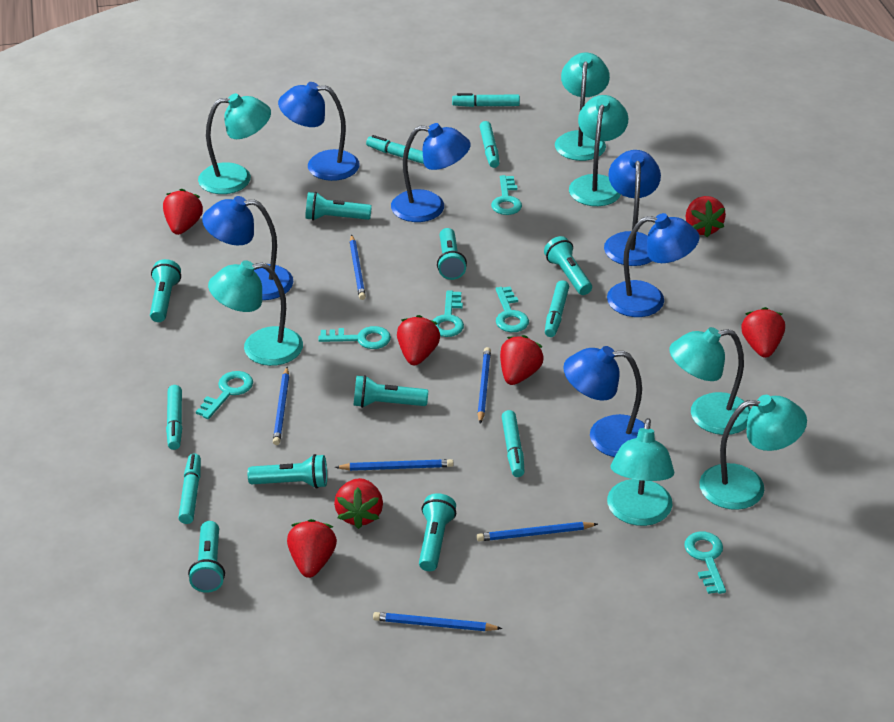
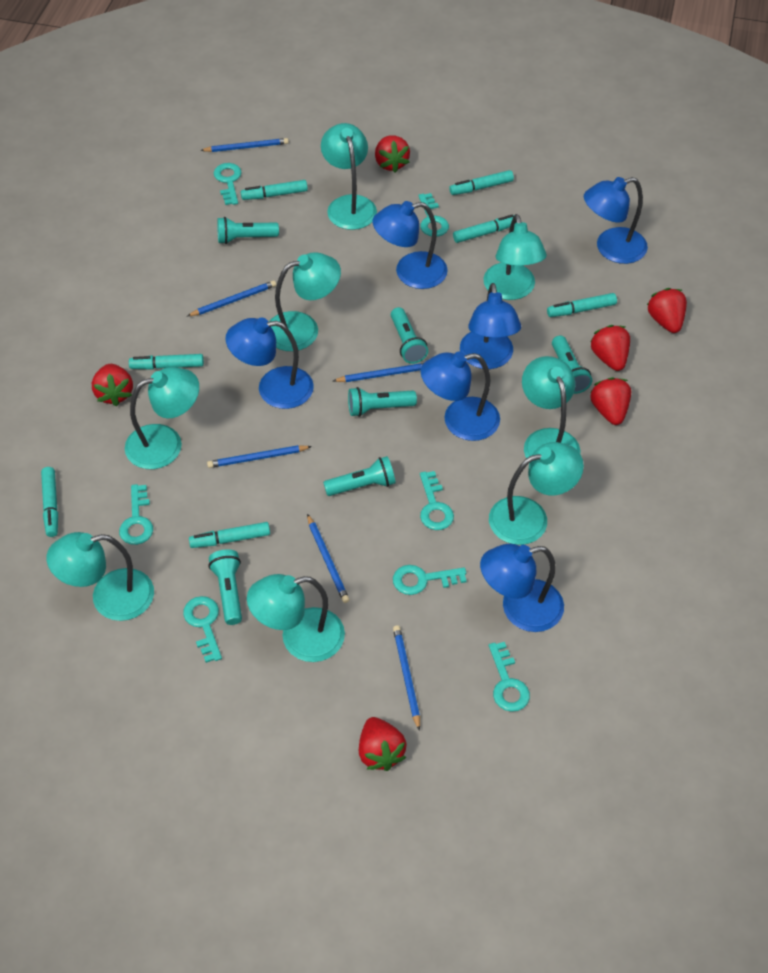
red strawberry: 7 -> 6
turquoise flashlight: 8 -> 6
turquoise key: 6 -> 7
turquoise lamp: 7 -> 8

